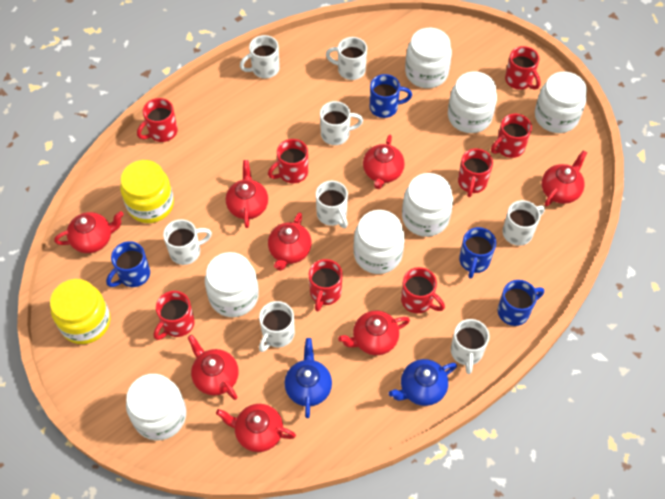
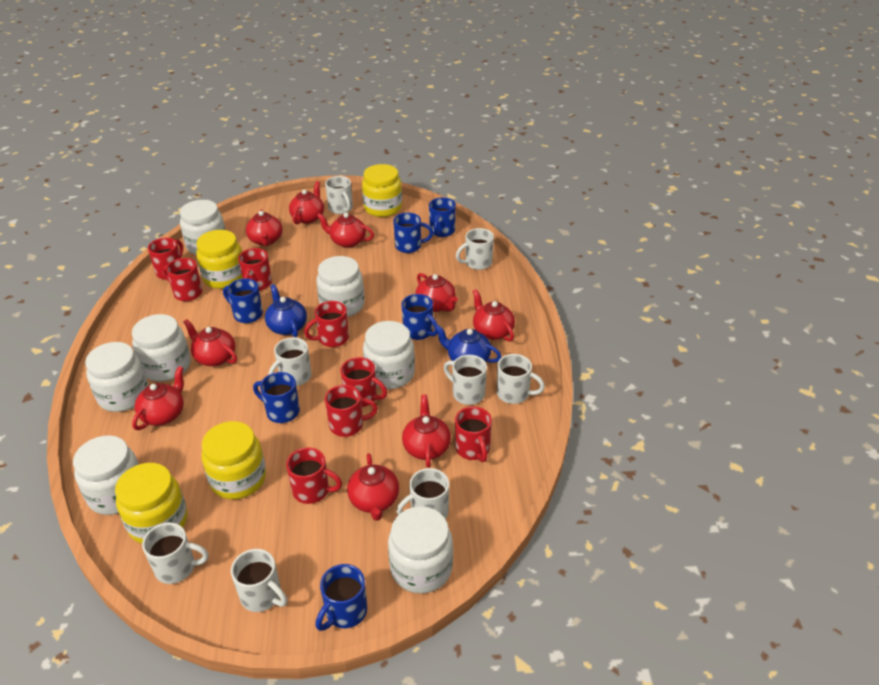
blue mug: 4 -> 6
red teapot: 8 -> 9
yellow jar: 2 -> 4

